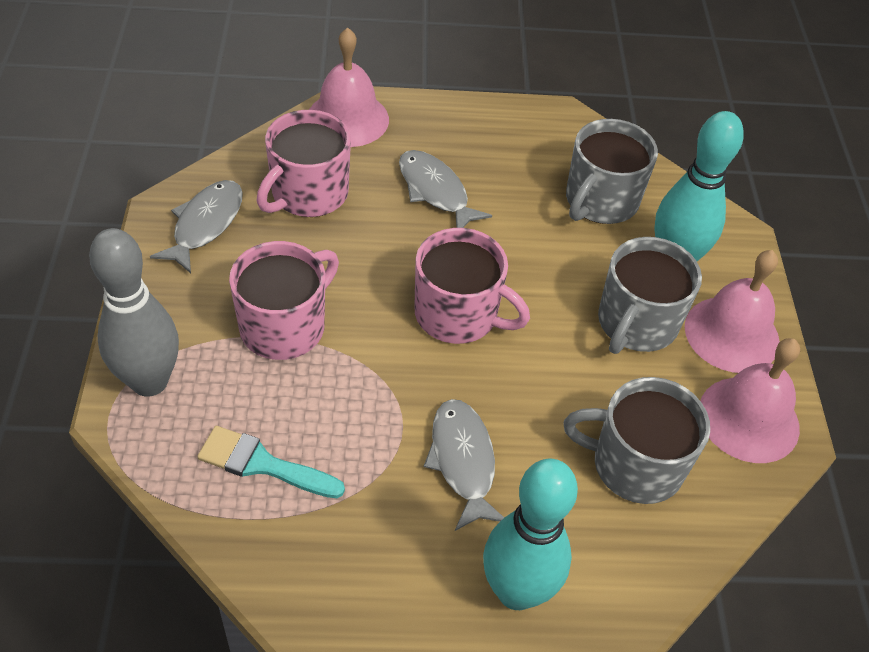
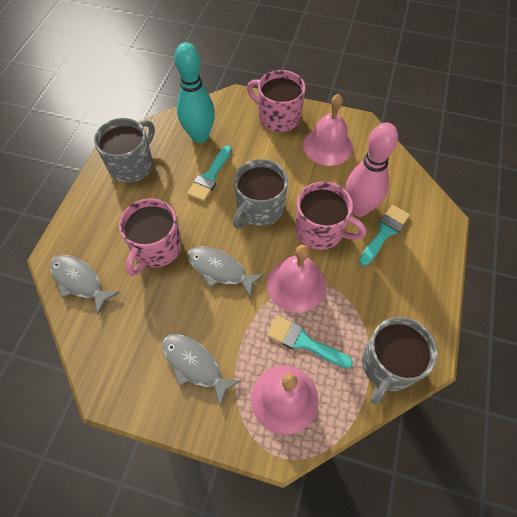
grey bowling pin: 1 -> 0
pink bowling pin: 0 -> 1
turquoise bowling pin: 2 -> 1
turquoise brush: 1 -> 3

